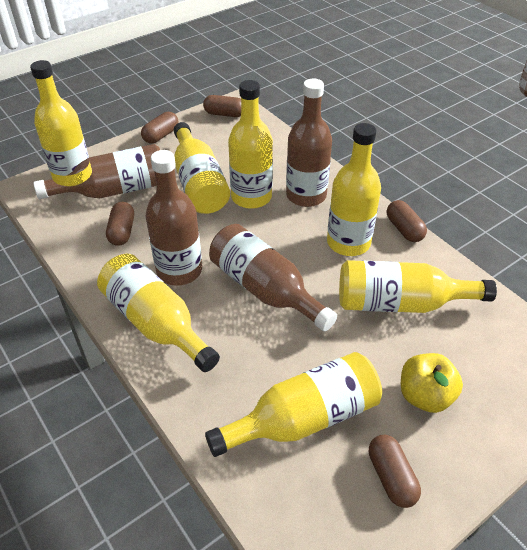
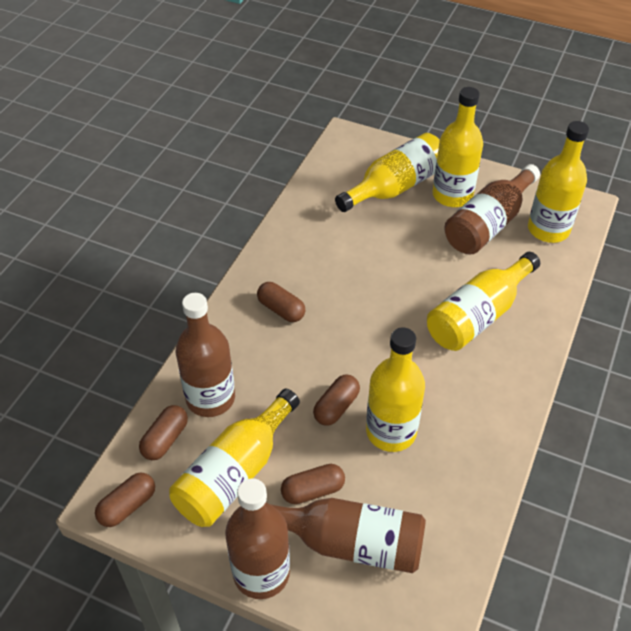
yellow apple: 1 -> 0
yellow bottle: 7 -> 6

